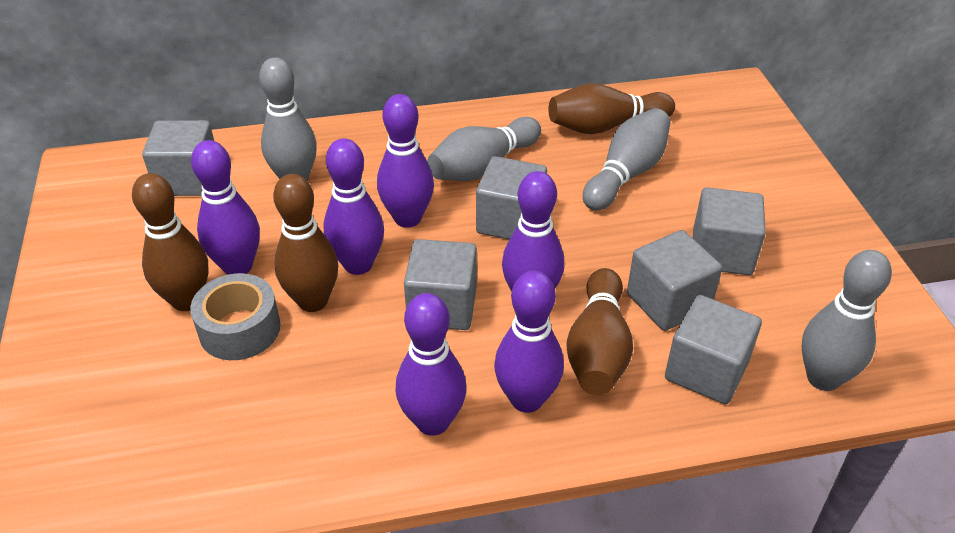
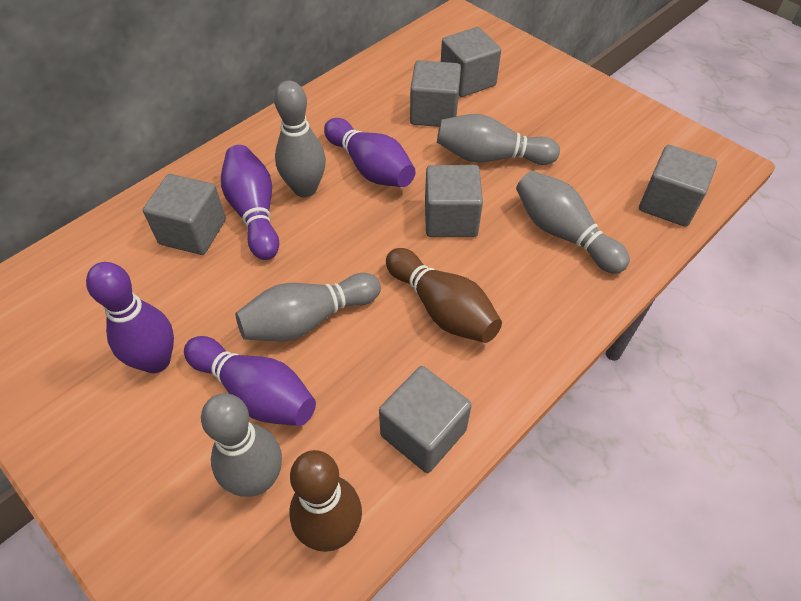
brown bowling pin: 4 -> 2
grey bowling pin: 4 -> 5
grey tape: 1 -> 0
purple bowling pin: 6 -> 4

